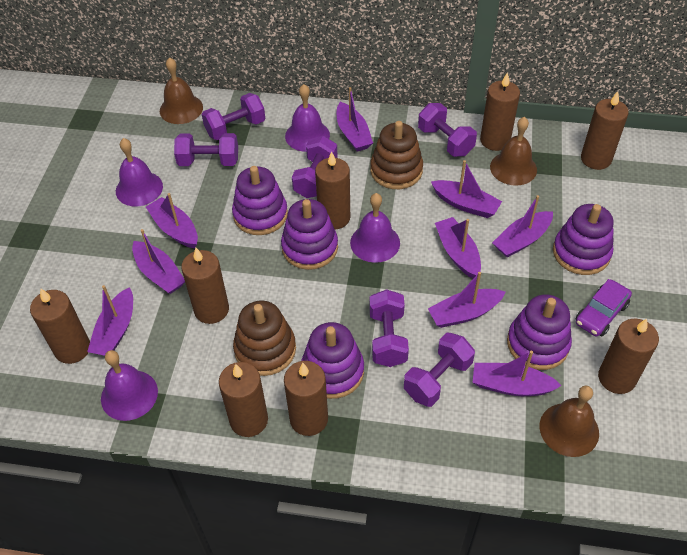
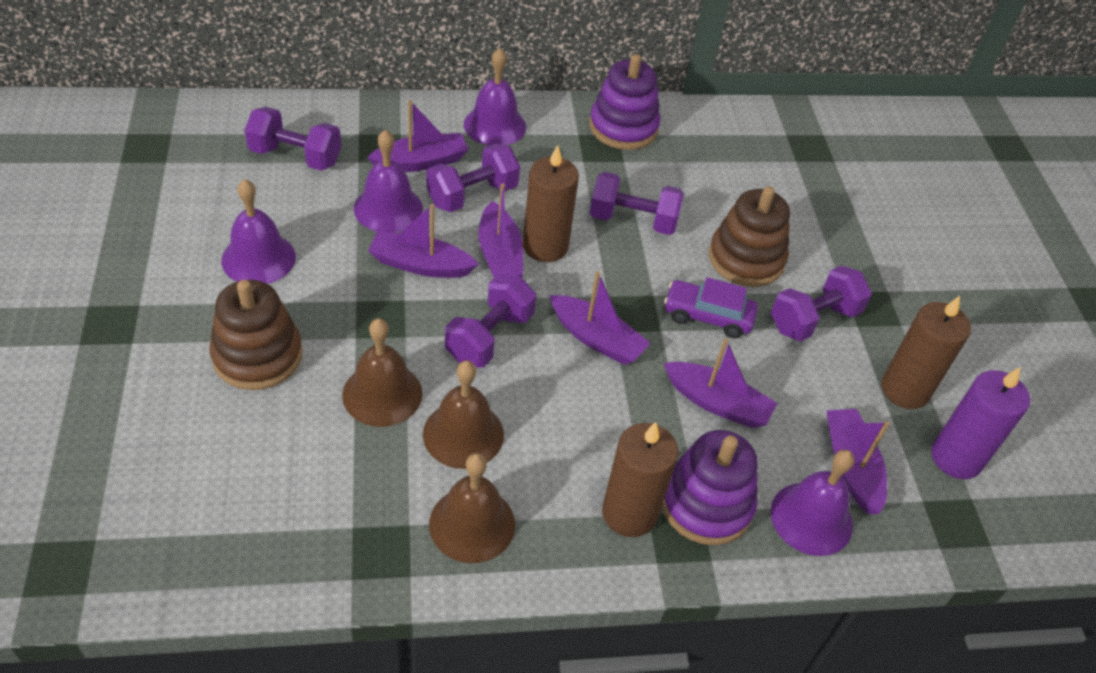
brown candle: 8 -> 3
purple boat: 9 -> 6
purple candle: 0 -> 1
purple dumbbell: 6 -> 5
purple stacking toy: 5 -> 2

